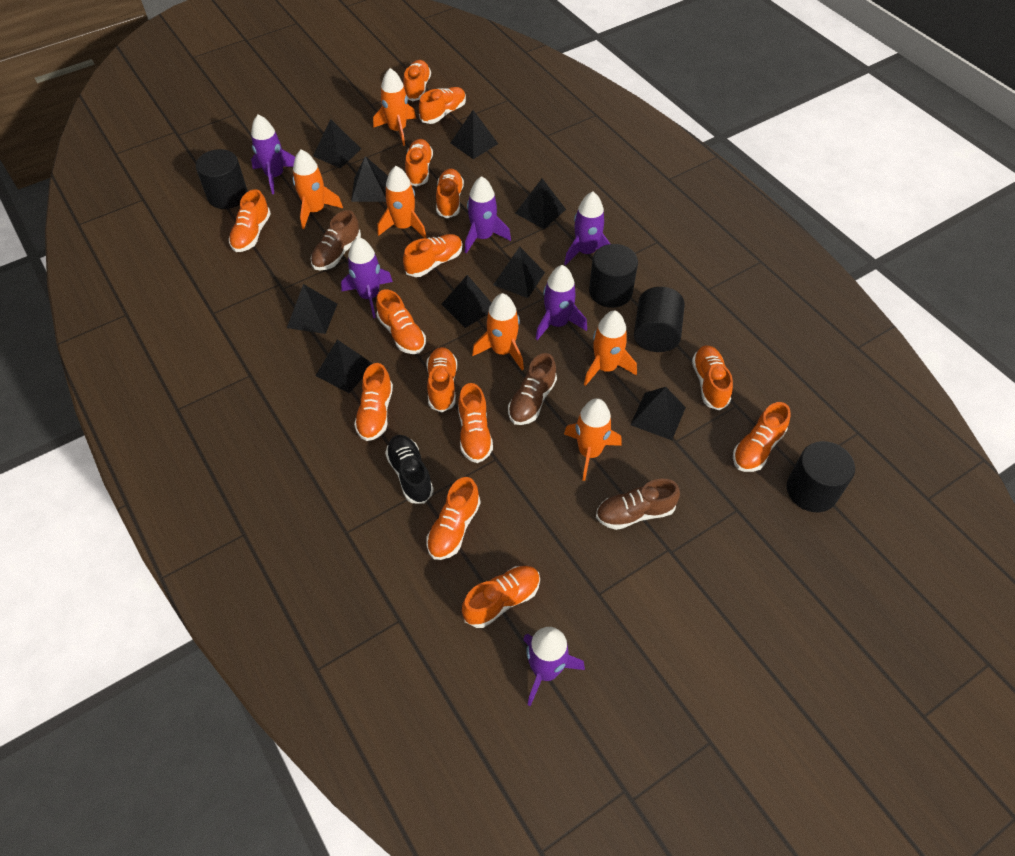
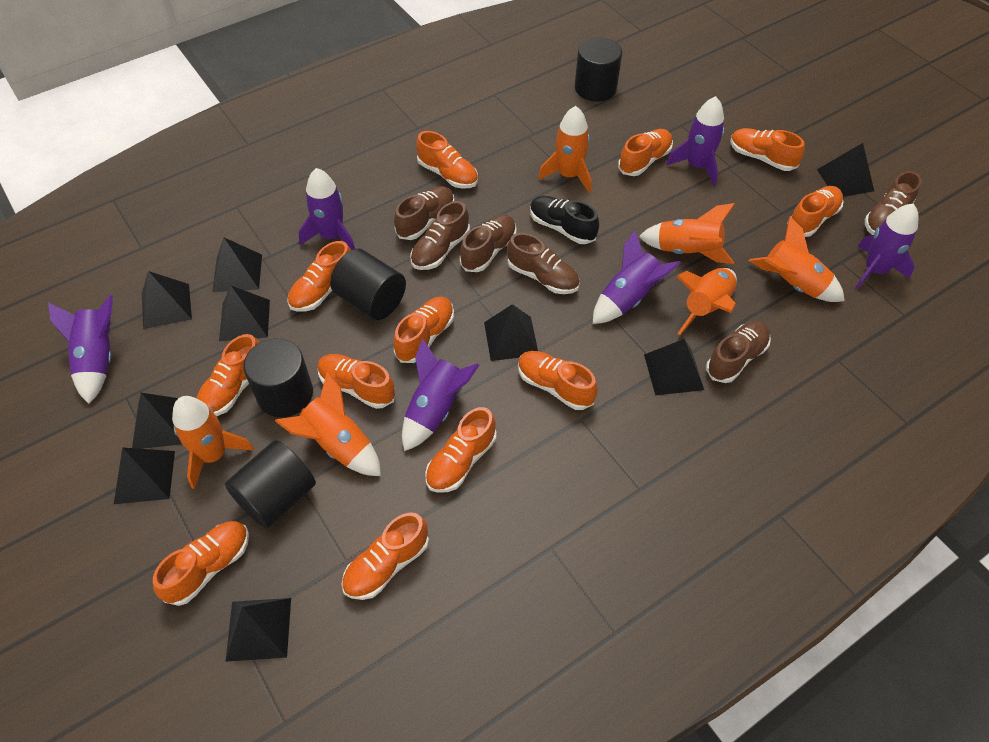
brown shoe: 3 -> 6
orange shoe: 14 -> 12

